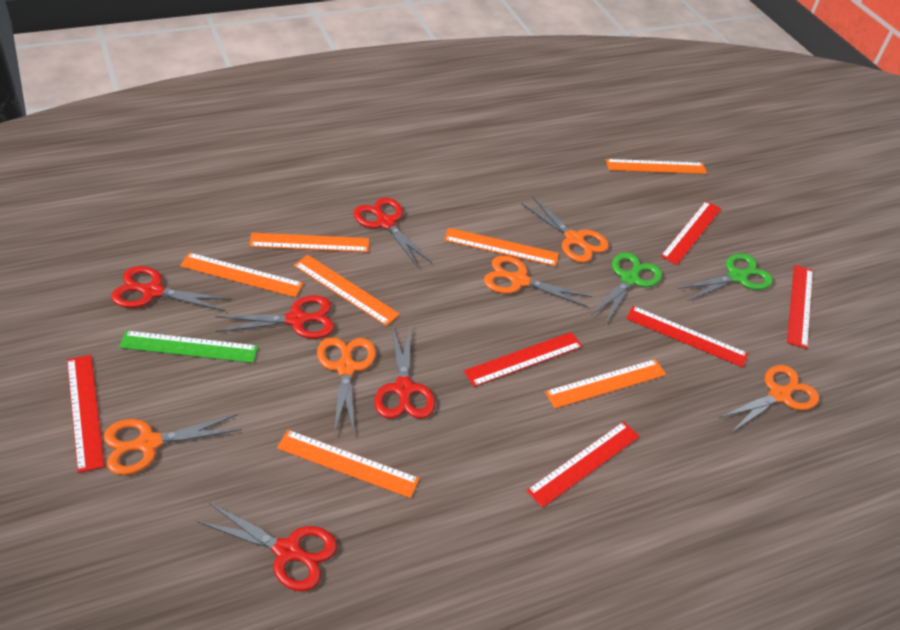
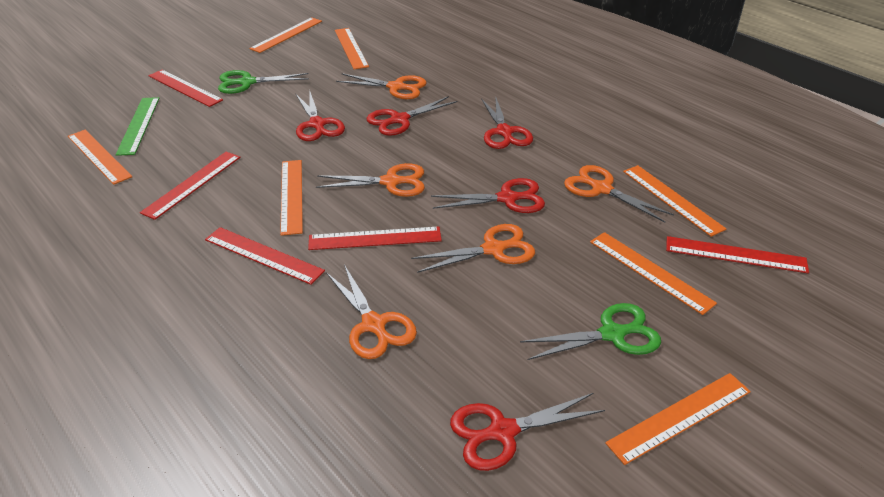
red ruler: 6 -> 5

